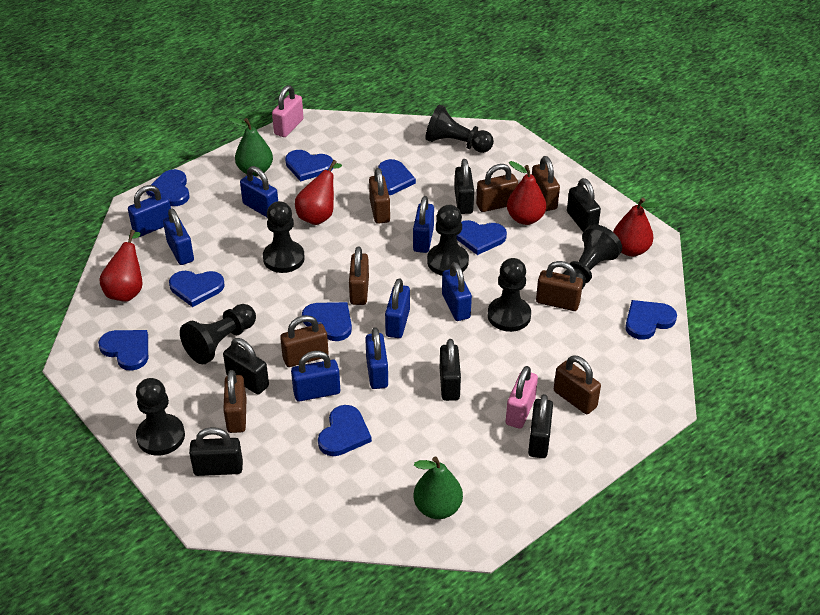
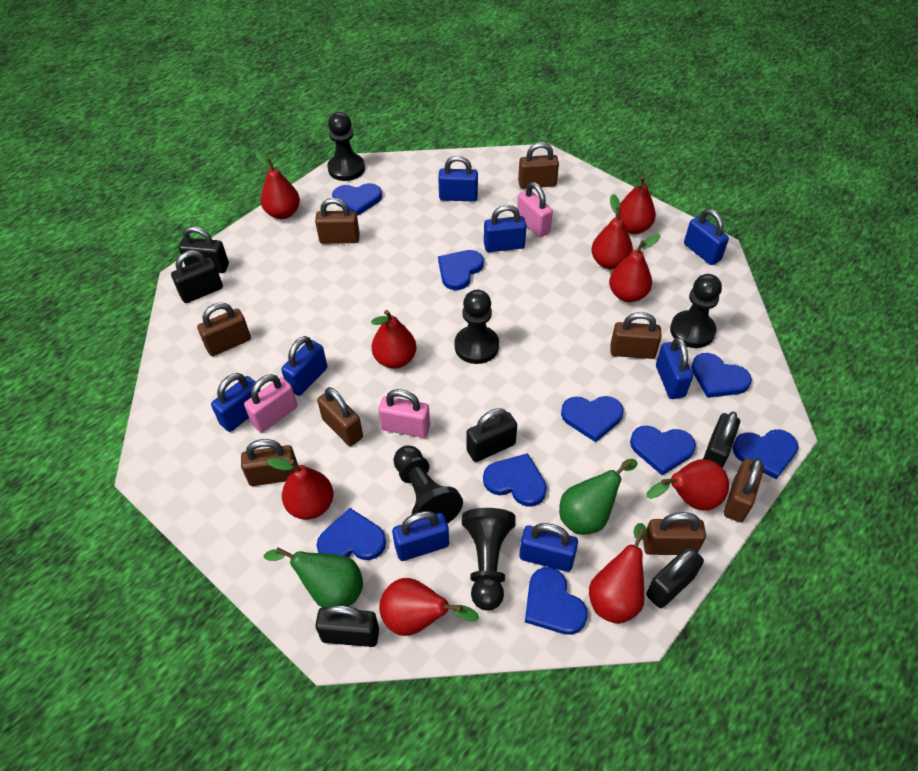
black pawn: 7 -> 5
pink padlock: 2 -> 3
red pear: 4 -> 9

